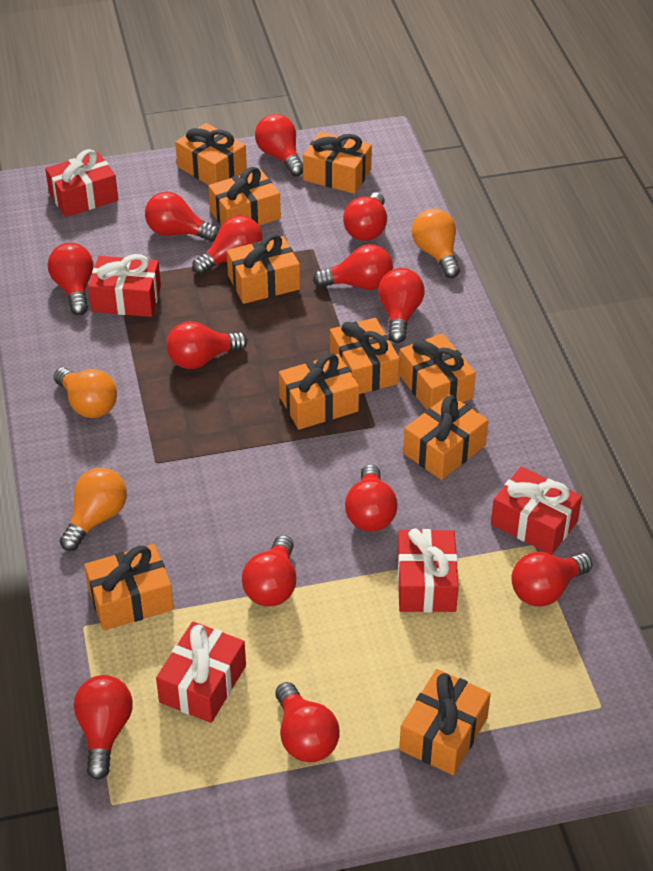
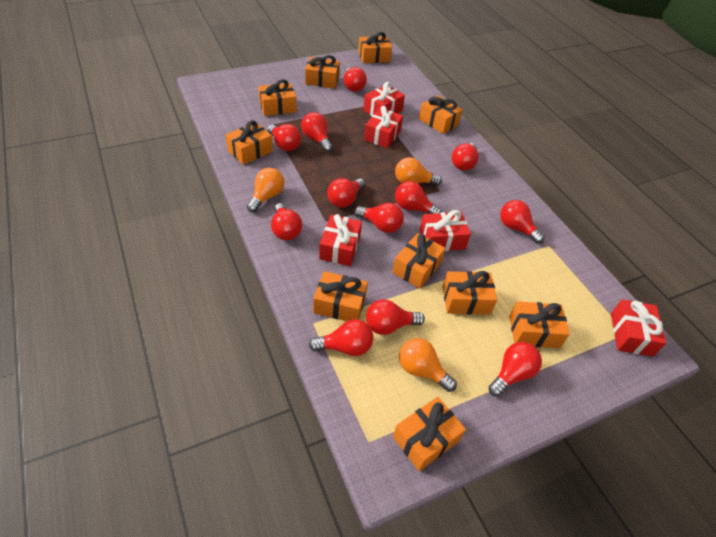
red light bulb: 13 -> 12

